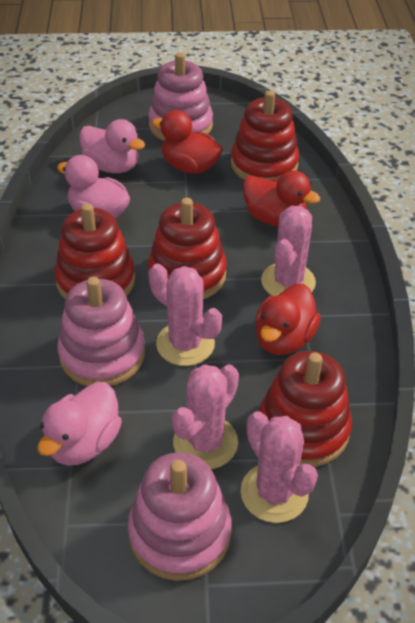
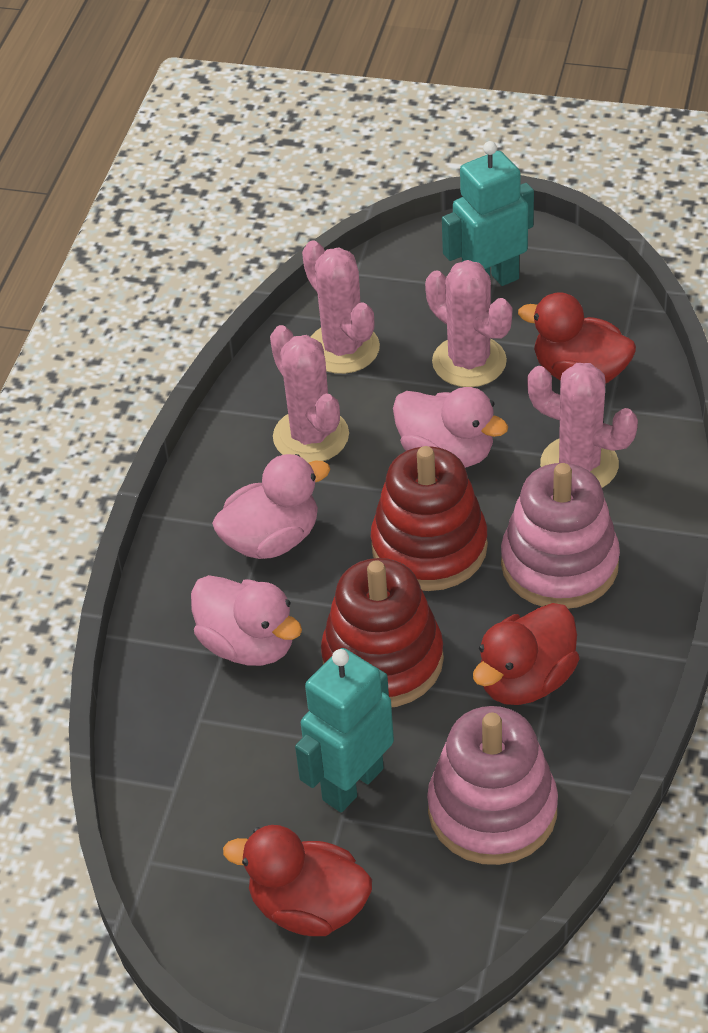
pink stacking toy: 3 -> 2
red stacking toy: 4 -> 2
turquoise robot: 0 -> 2

